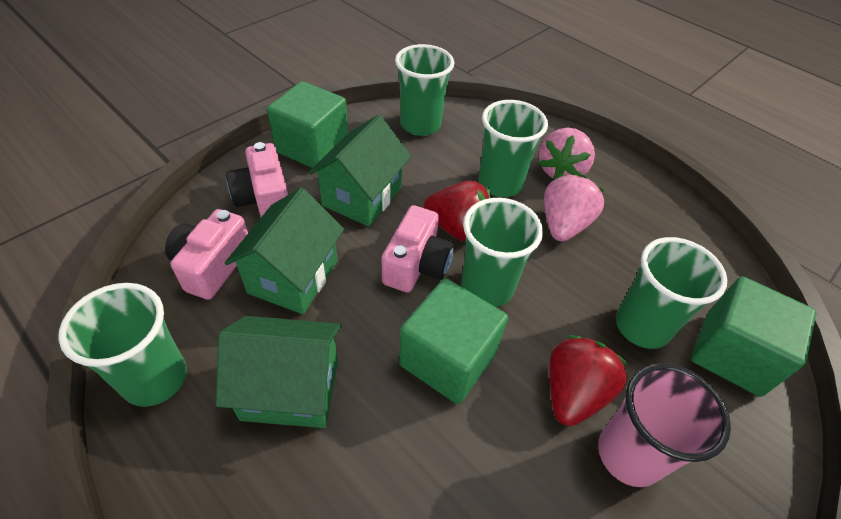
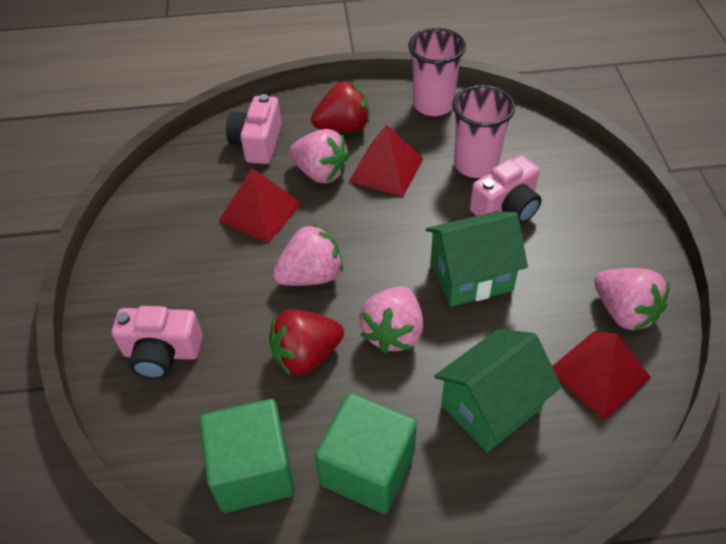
green cube: 3 -> 2
green cup: 5 -> 0
green house: 3 -> 2
pink cup: 1 -> 2
pink strawberry: 2 -> 4
red pyramid: 0 -> 3

